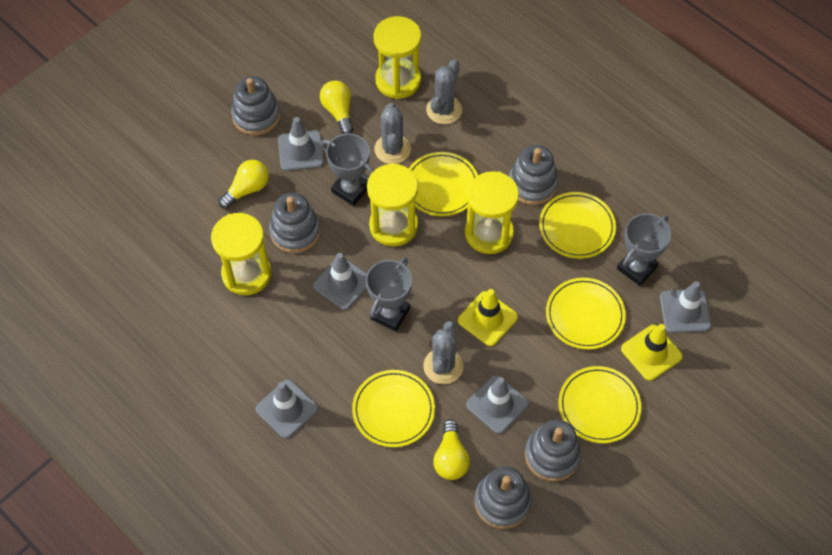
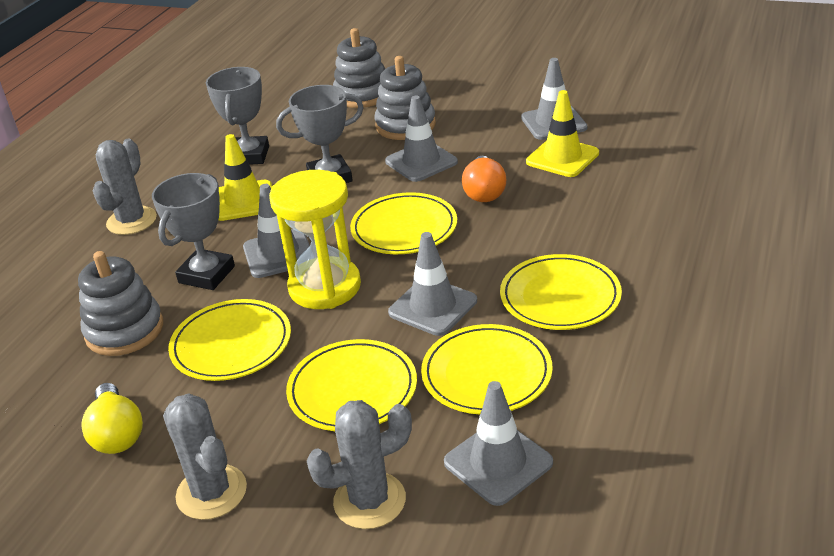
grey stacking toy: 5 -> 3
orange light bulb: 0 -> 1
yellow hourglass: 4 -> 1
yellow light bulb: 3 -> 1

